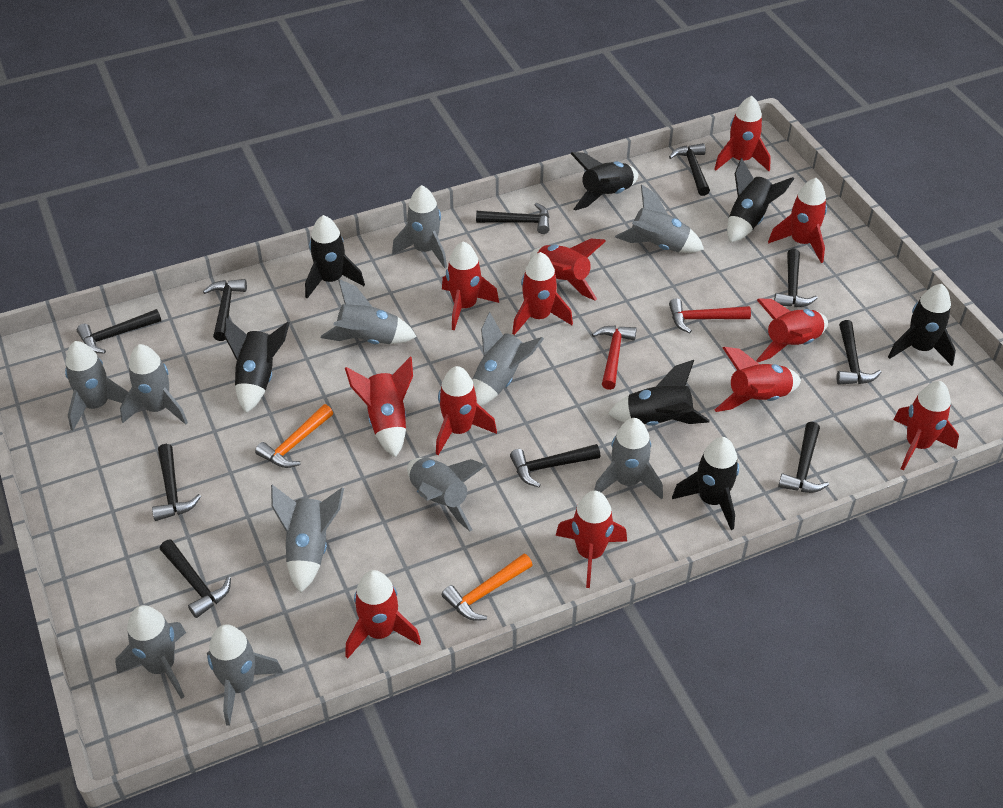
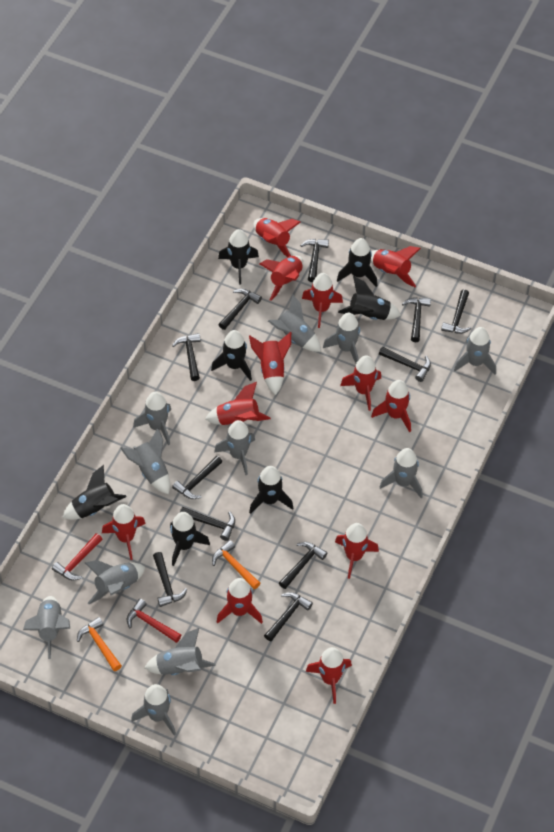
black hammer: 10 -> 11

